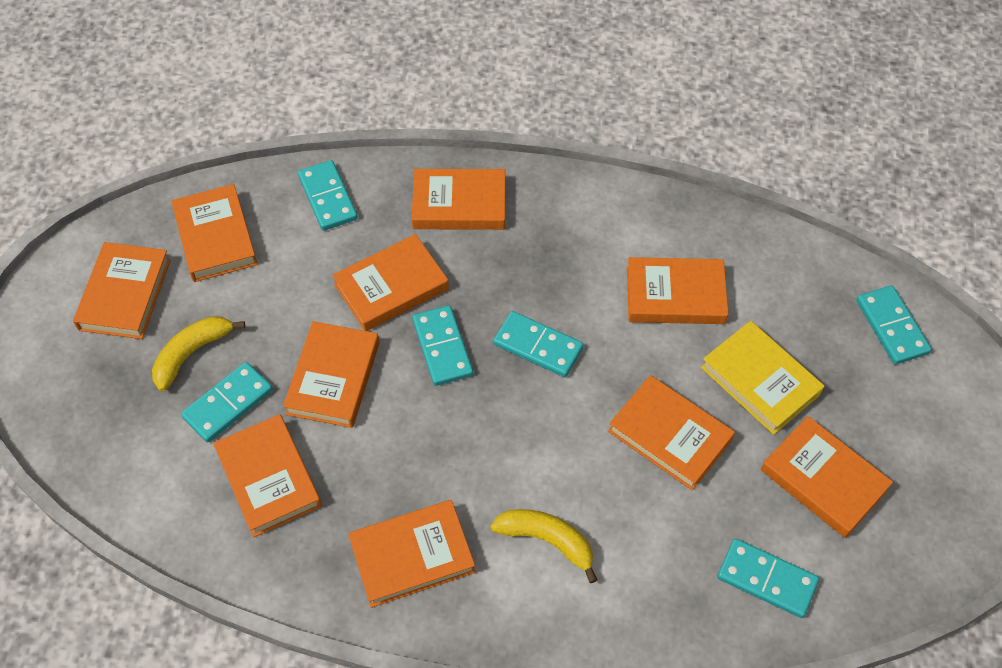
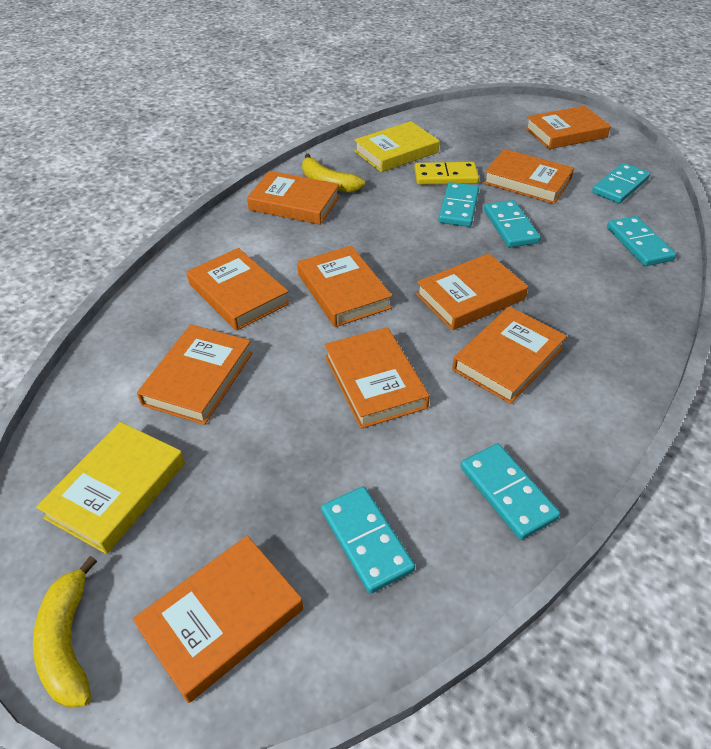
yellow book: 1 -> 2
yellow domino: 0 -> 1

